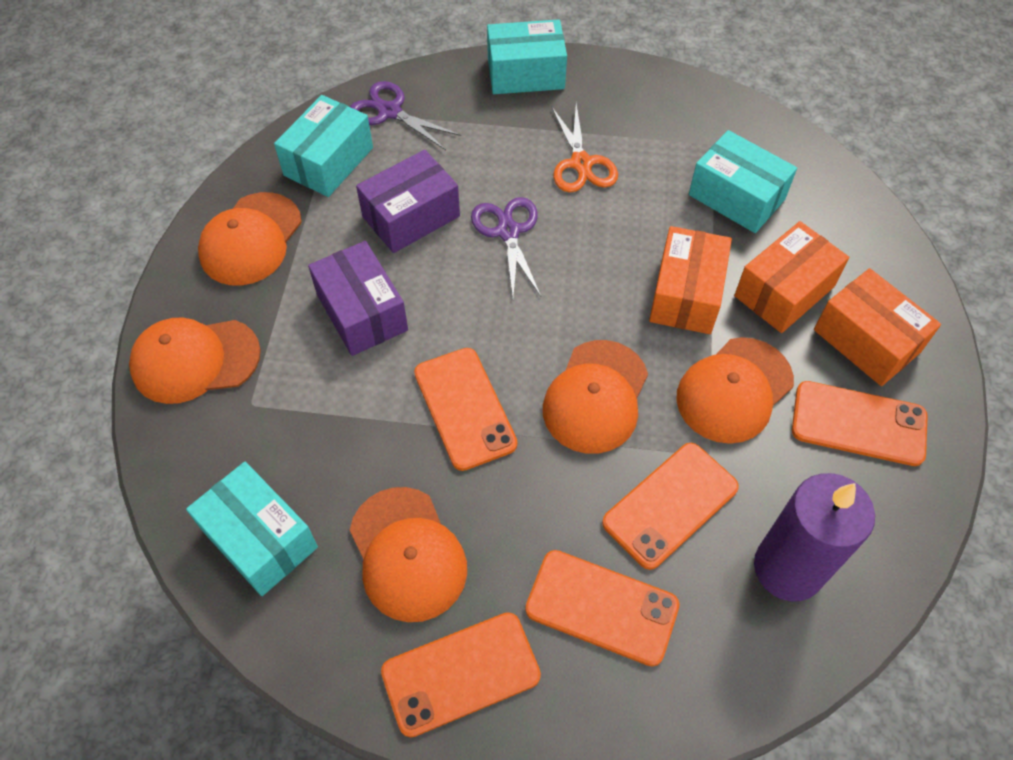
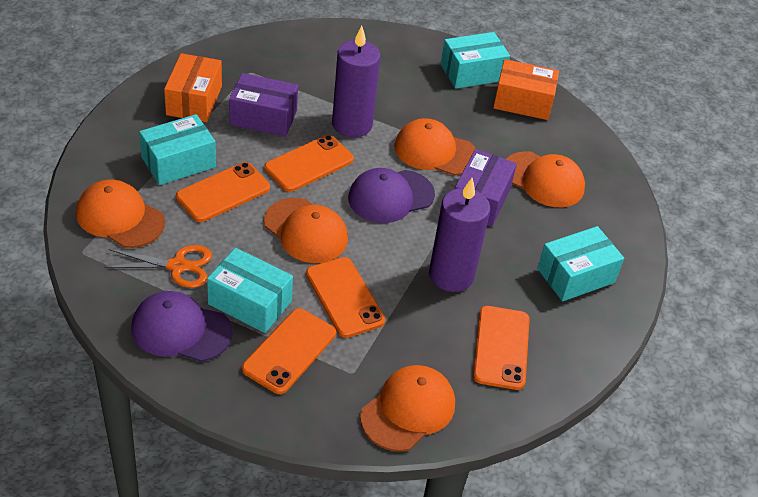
orange box: 3 -> 2
purple candle: 1 -> 2
purple cap: 0 -> 2
purple scissors: 2 -> 0

